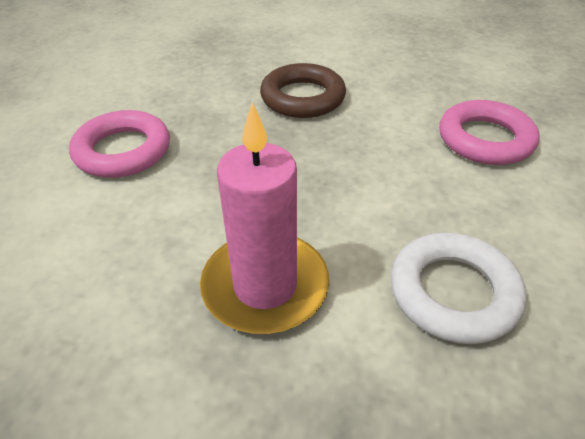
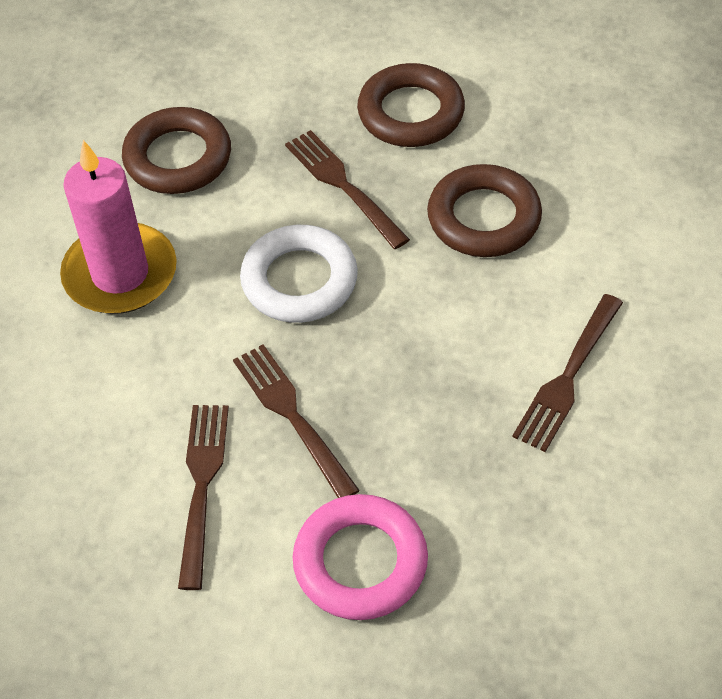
brown fork: 0 -> 4
brown ring: 1 -> 3
pink ring: 2 -> 1

